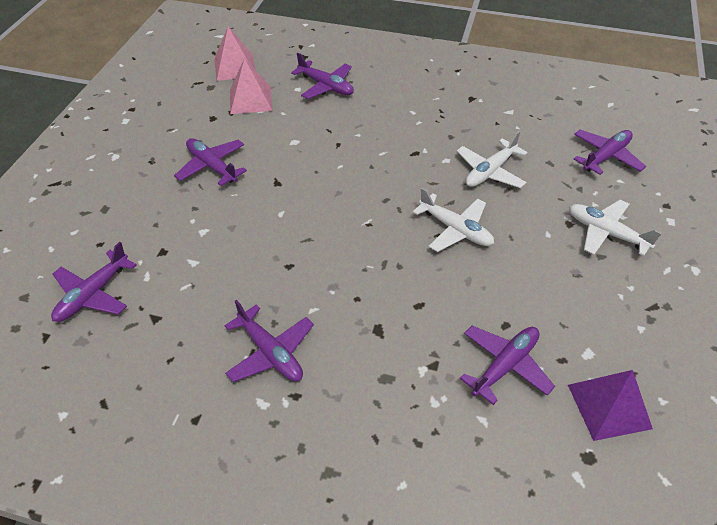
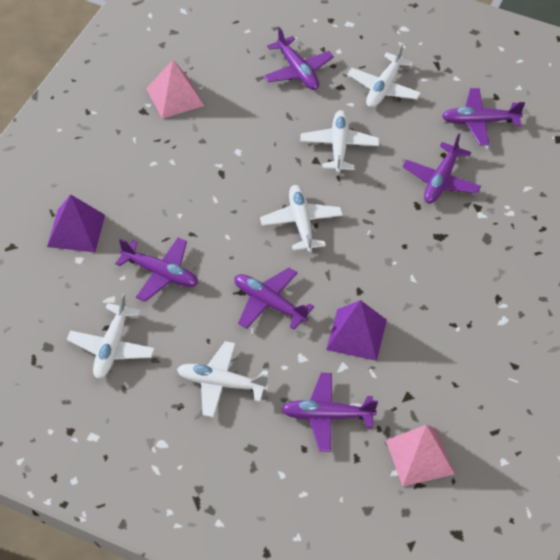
purple pyramid: 1 -> 2
white plane: 3 -> 5

